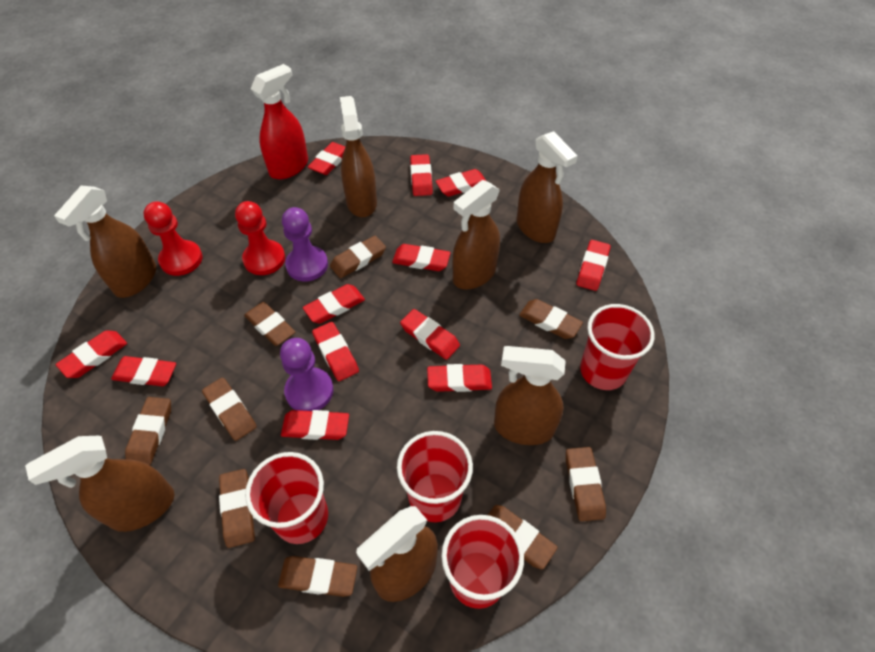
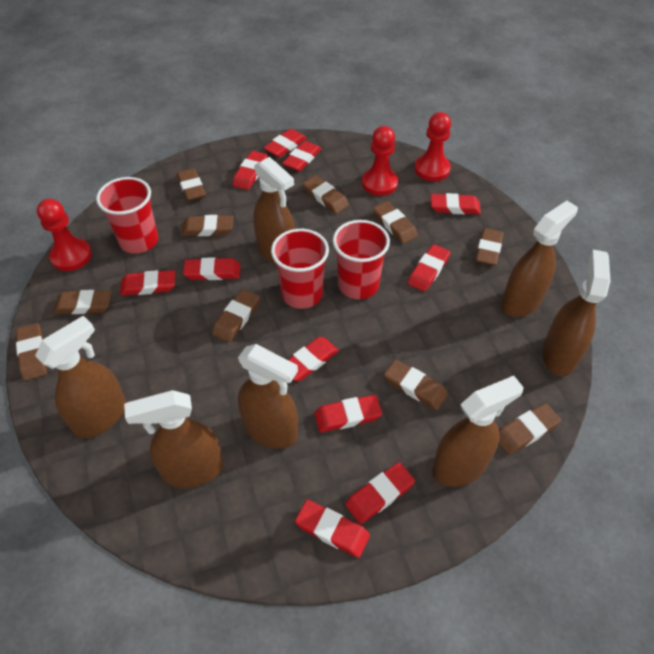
brown eraser: 9 -> 10
purple pawn: 2 -> 0
red cup: 4 -> 3
red eraser: 12 -> 11
red pawn: 2 -> 3
red spray bottle: 1 -> 0

